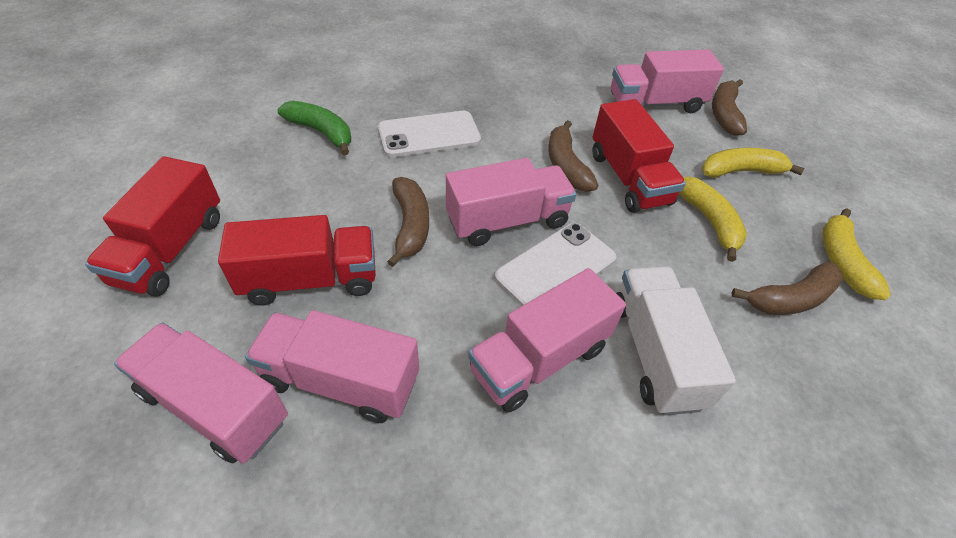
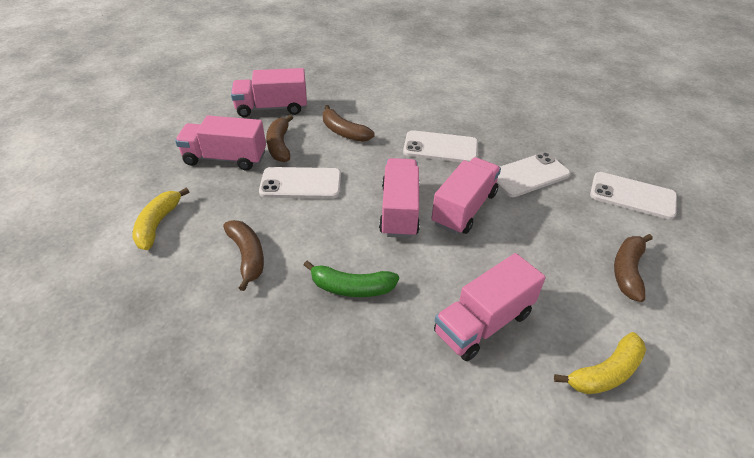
red truck: 3 -> 0
white phone: 2 -> 4
white truck: 1 -> 0
yellow banana: 3 -> 2

